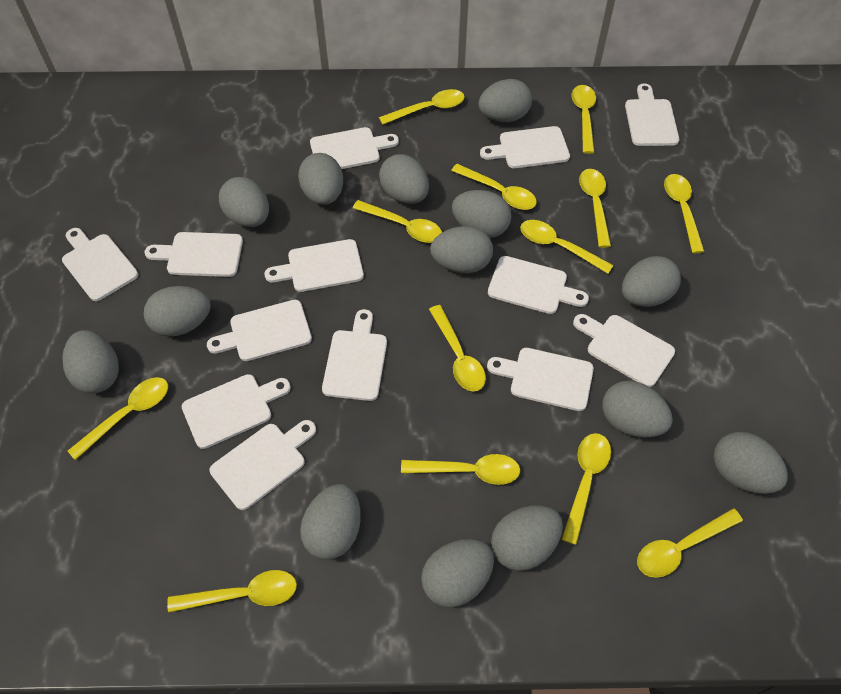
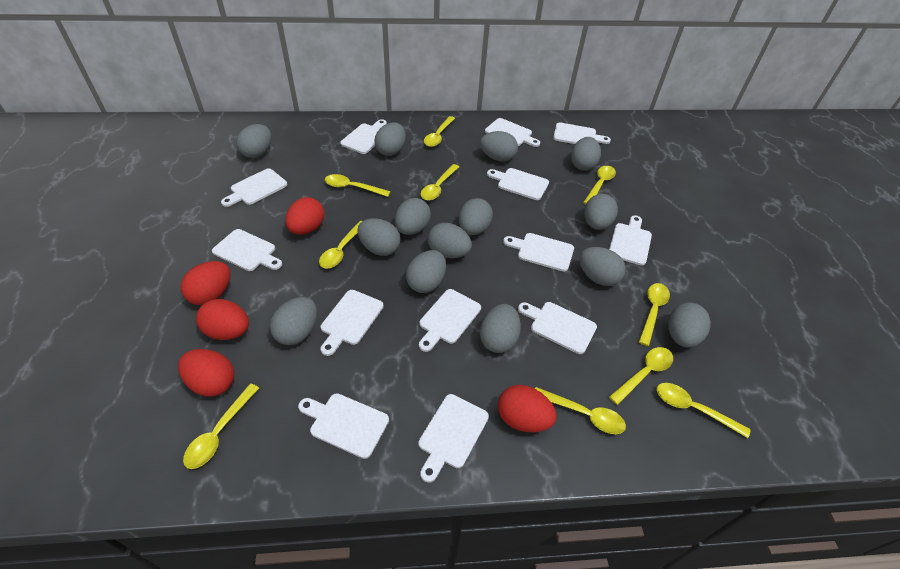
red egg: 0 -> 5
yellow spoon: 13 -> 10

